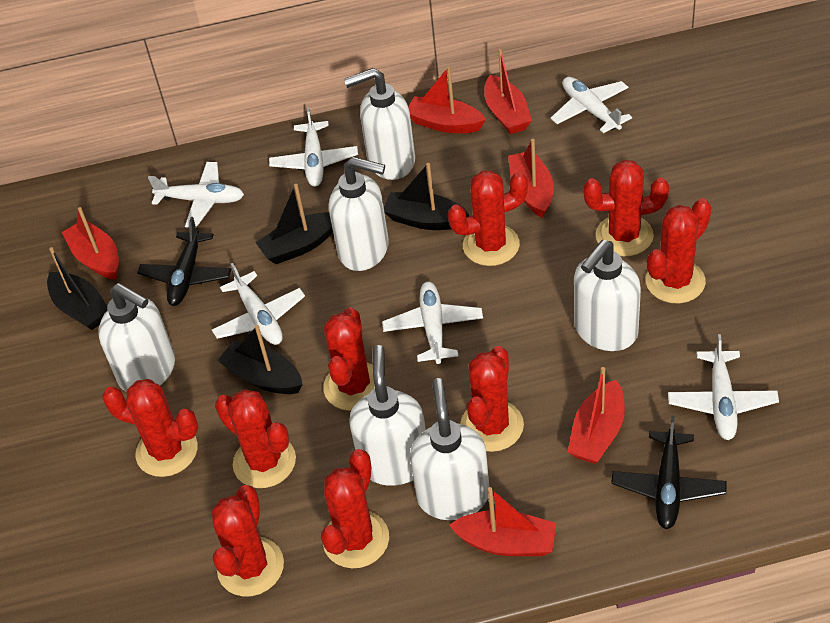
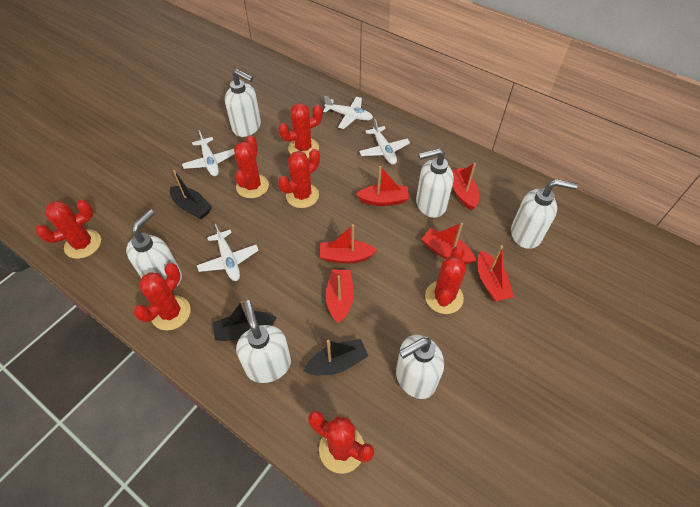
black boat: 4 -> 3
black plane: 2 -> 0
red cactus: 9 -> 7
white plane: 6 -> 4

